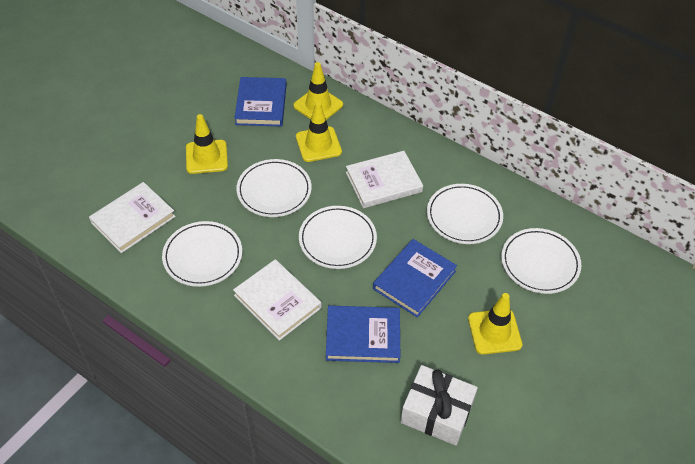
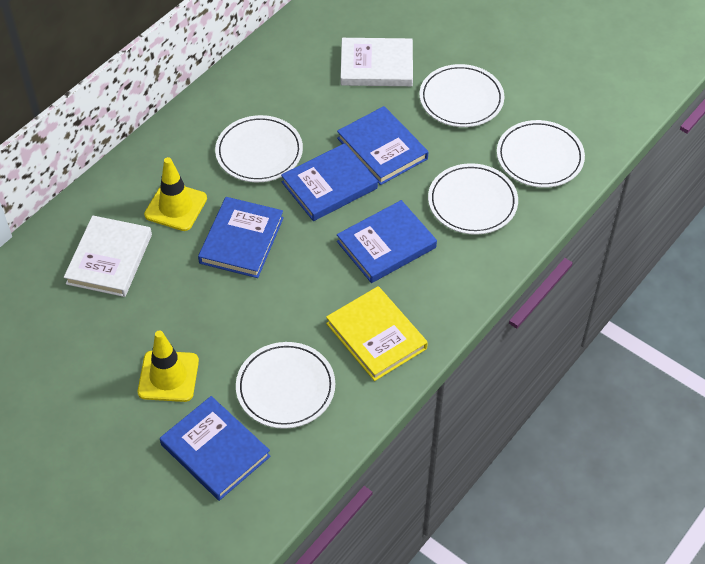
blue book: 3 -> 5
white book: 3 -> 2
white gift: 1 -> 0
yellow book: 0 -> 1
yellow traffic cone: 4 -> 2

